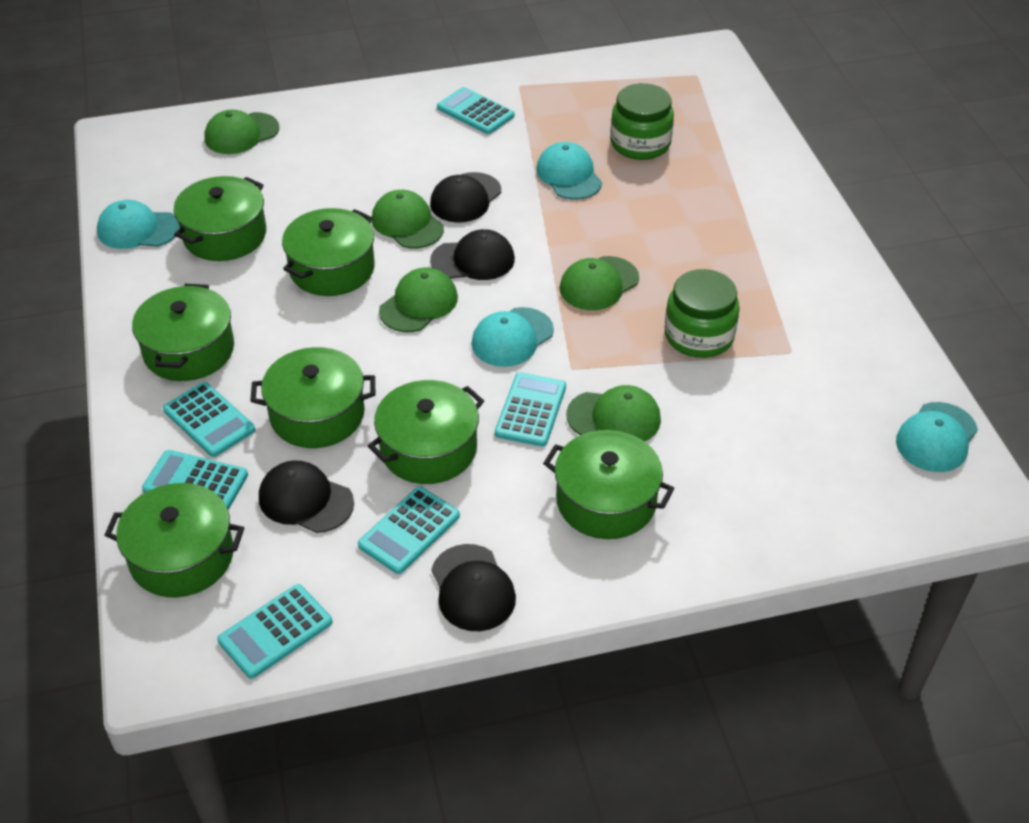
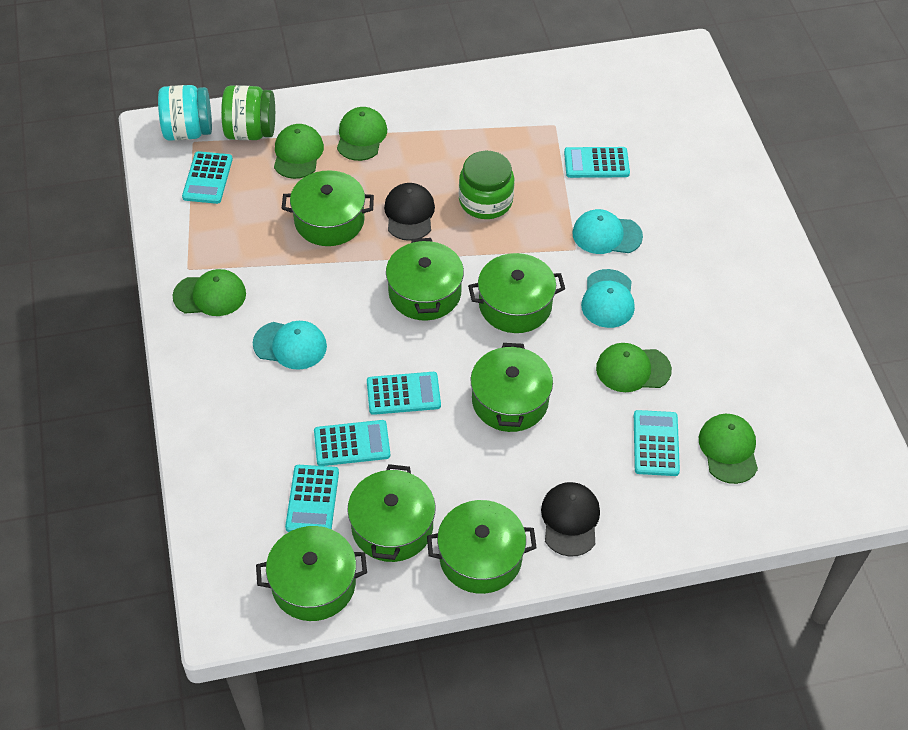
black cap: 4 -> 2
turquoise cap: 4 -> 3
turquoise jar: 0 -> 1

